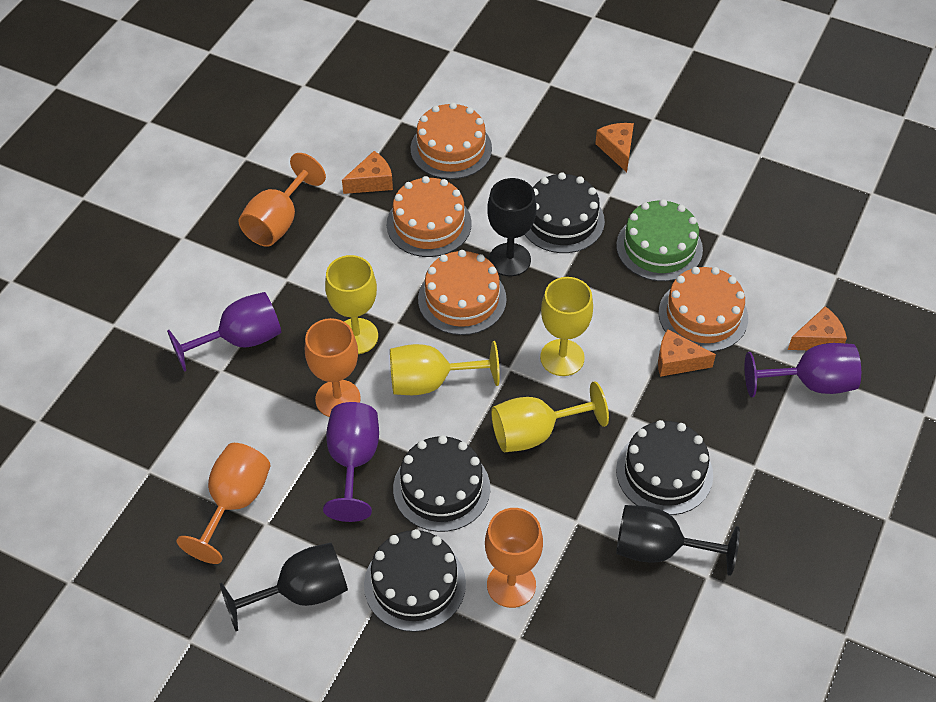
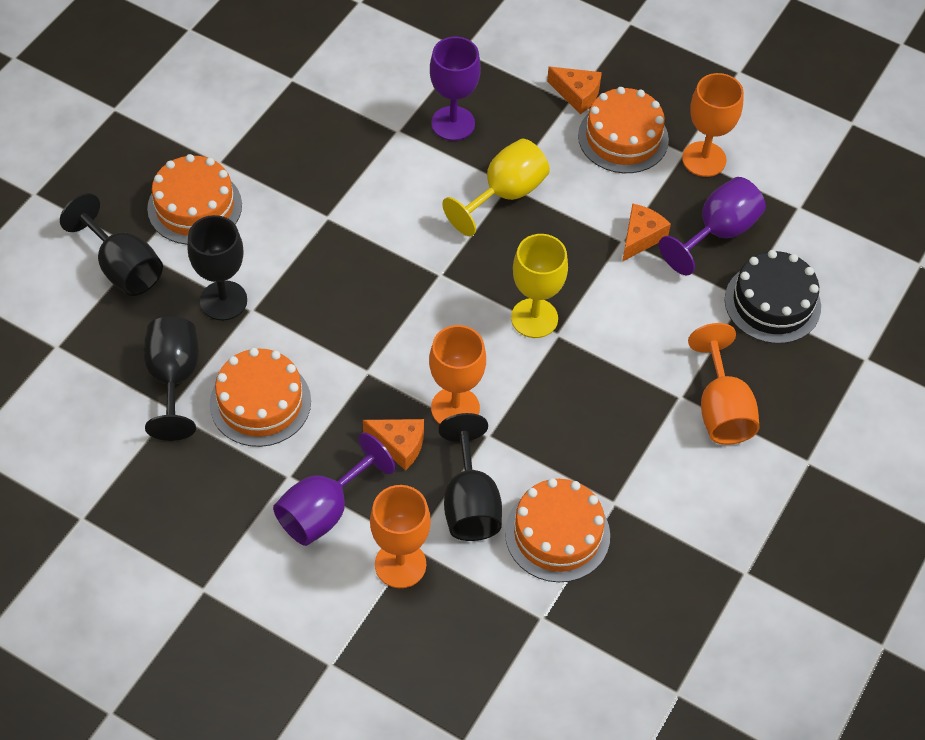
black cake: 4 -> 1
black goblet: 3 -> 4
green cake: 1 -> 0
orange cheese: 4 -> 3
yellow goblet: 4 -> 2

